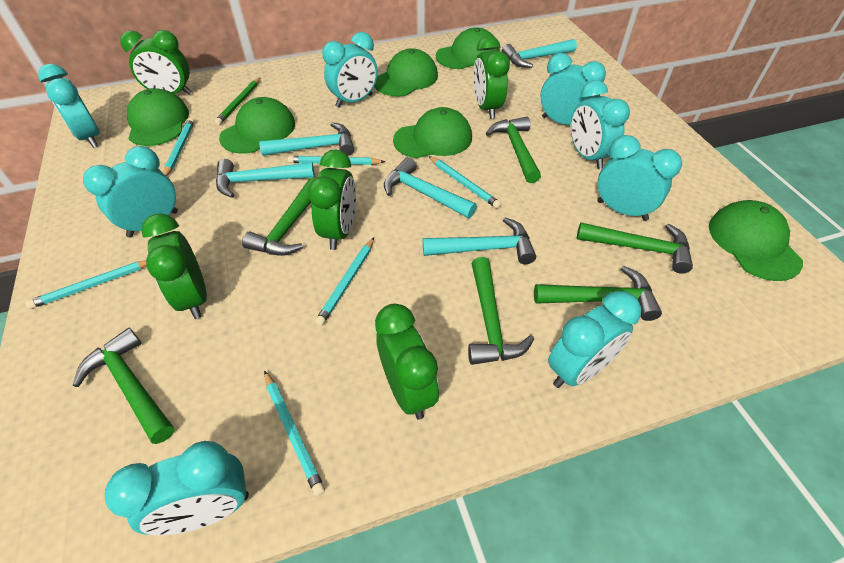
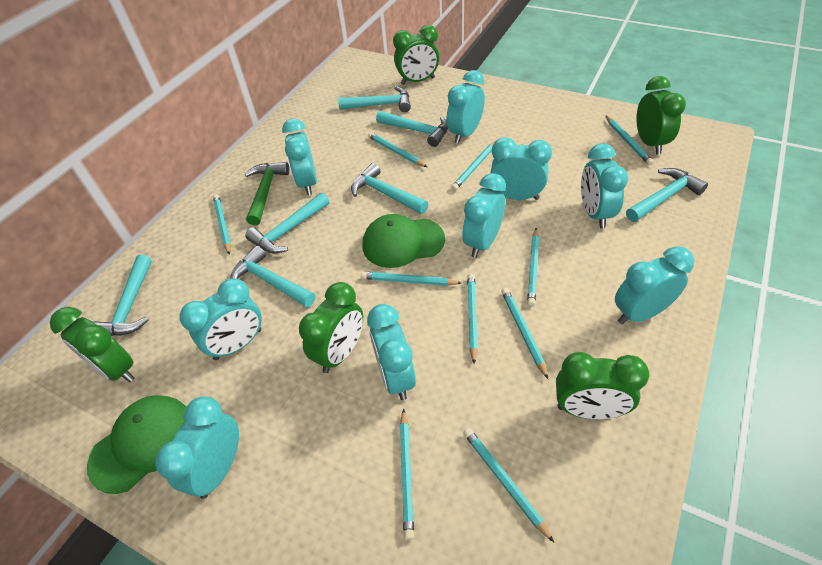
green cap: 6 -> 2
green hammer: 6 -> 1
green pencil: 1 -> 0
turquoise clock: 8 -> 9
turquoise hammer: 5 -> 7
turquoise pencil: 6 -> 10

